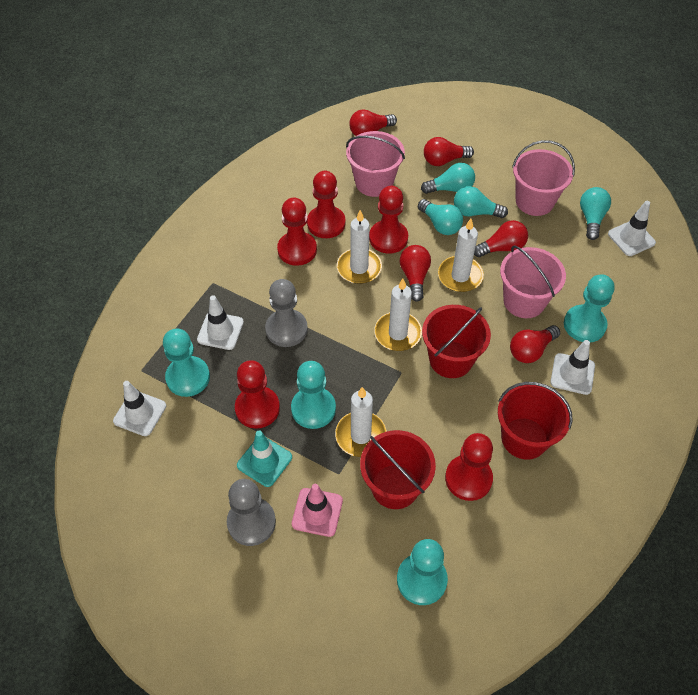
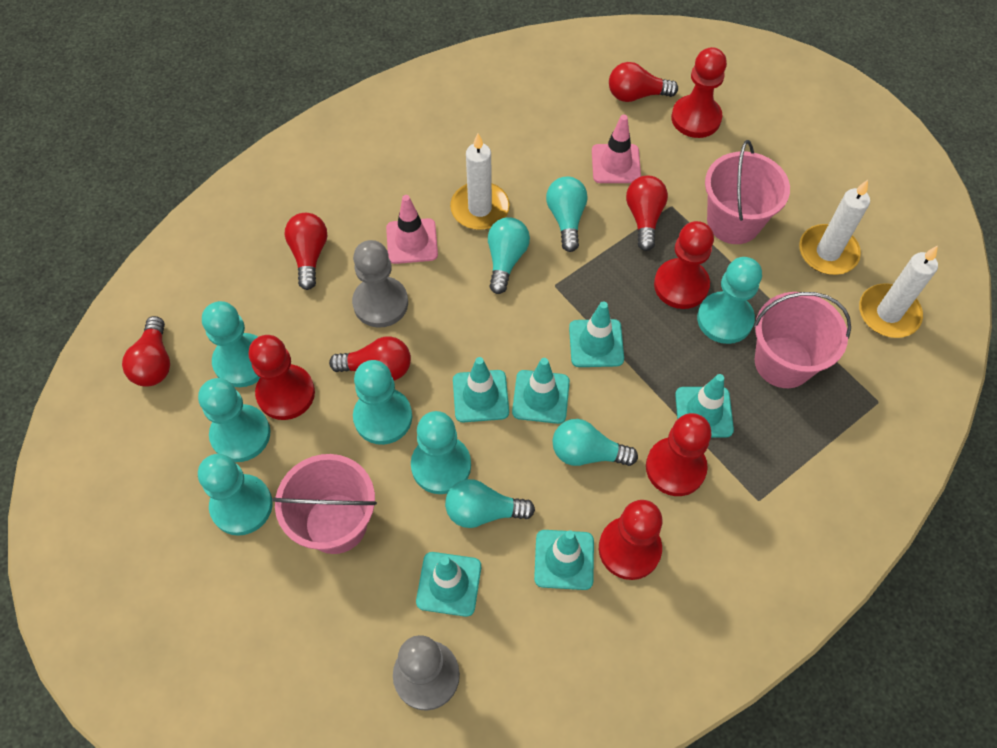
pink traffic cone: 1 -> 2
red bucket: 3 -> 0
turquoise pawn: 4 -> 6
turquoise traffic cone: 1 -> 6
white candle: 4 -> 3
white traffic cone: 4 -> 0

